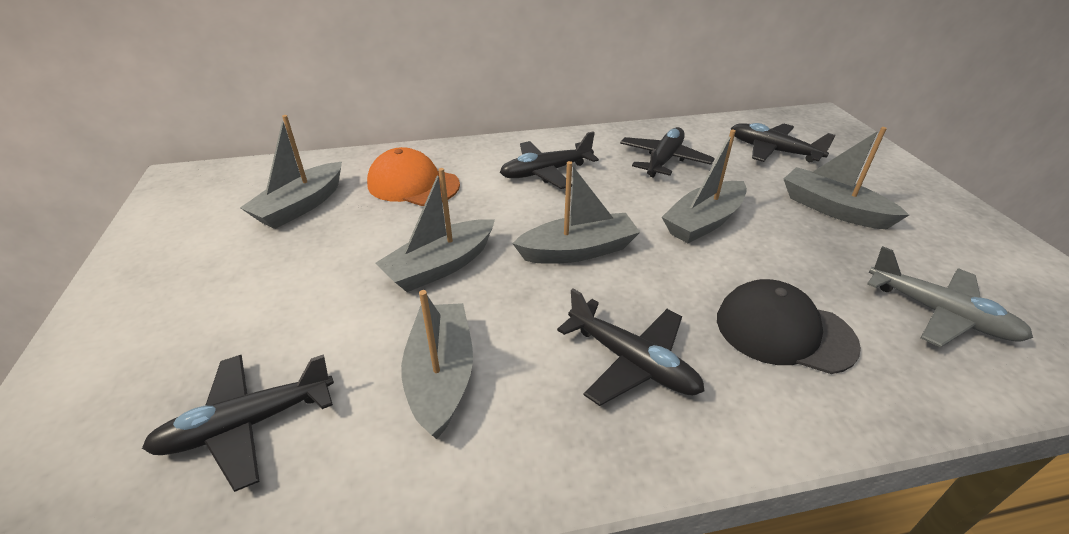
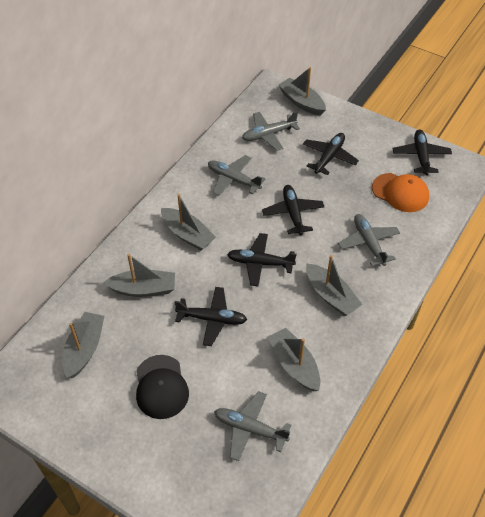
grey plane: 1 -> 4

